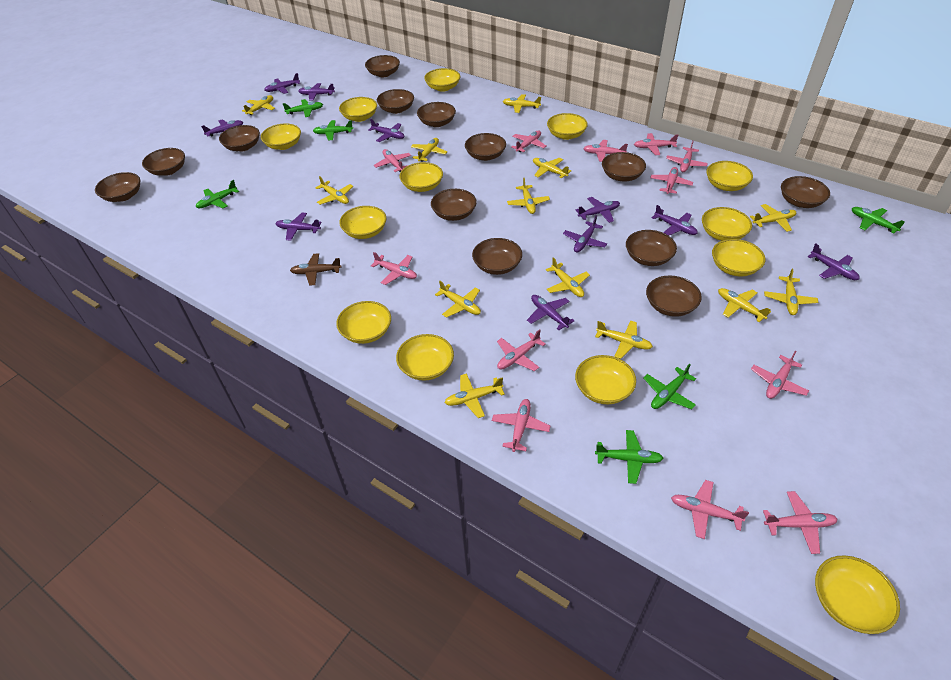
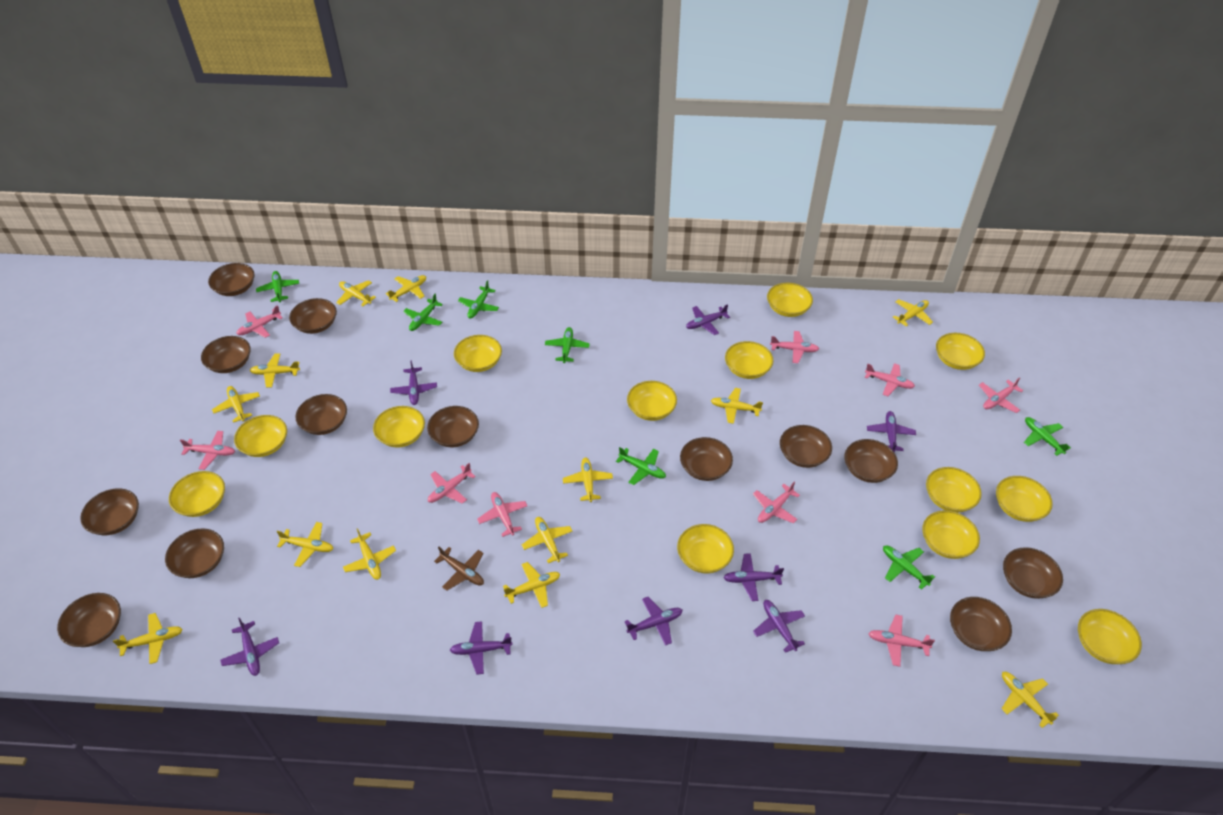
green plane: 6 -> 7
pink plane: 12 -> 9
purple plane: 10 -> 8

